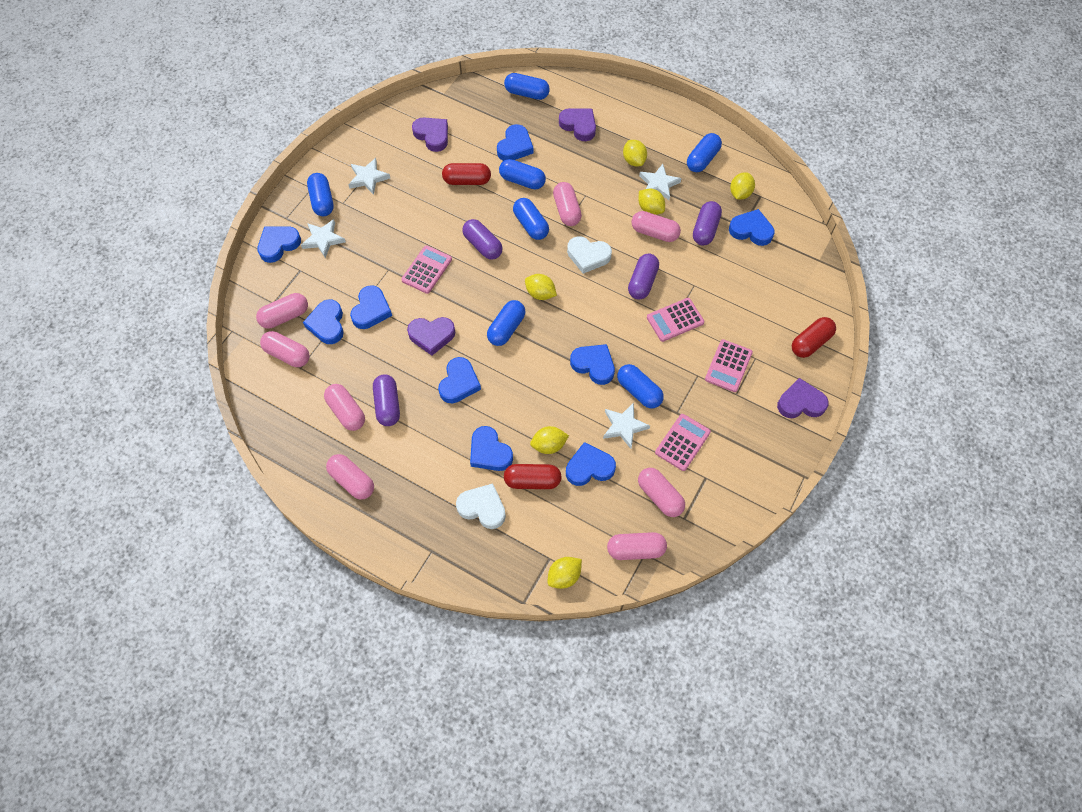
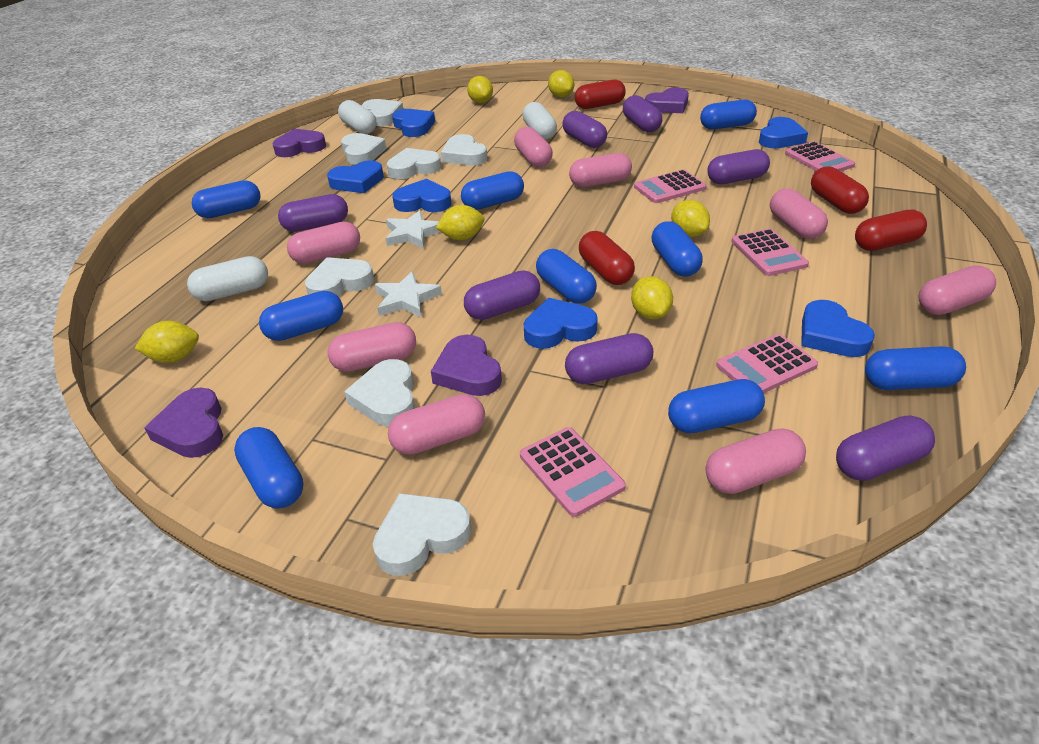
blue capsule: 7 -> 9
blue heart: 9 -> 6
pink calculator: 4 -> 5
purple capsule: 4 -> 7
red capsule: 3 -> 4
white capsule: 0 -> 3
white heart: 2 -> 7
white star: 4 -> 2

